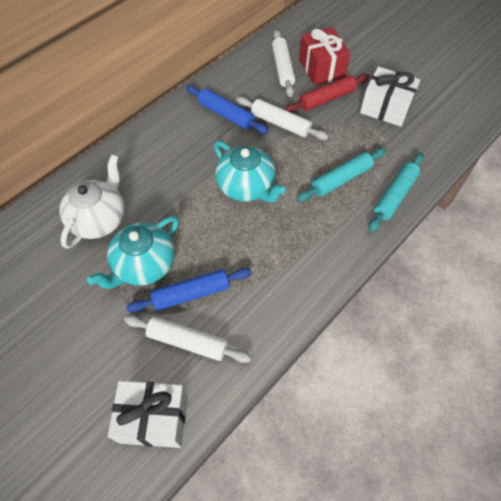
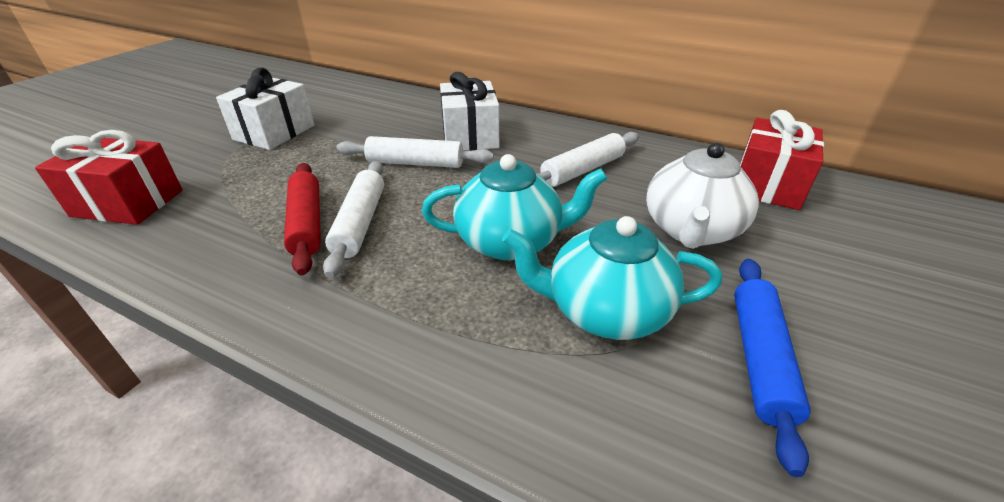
blue rolling pin: 2 -> 1
red gift: 1 -> 2
turquoise rolling pin: 2 -> 0

